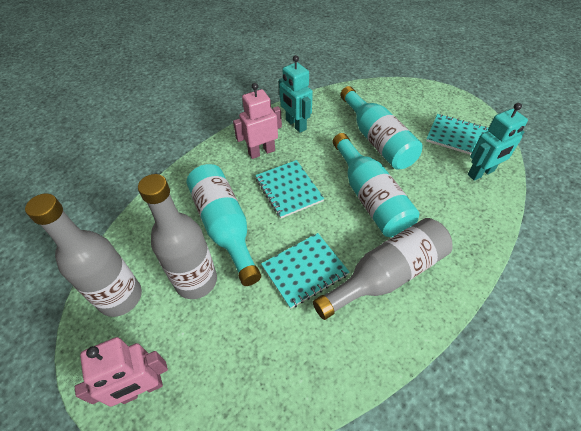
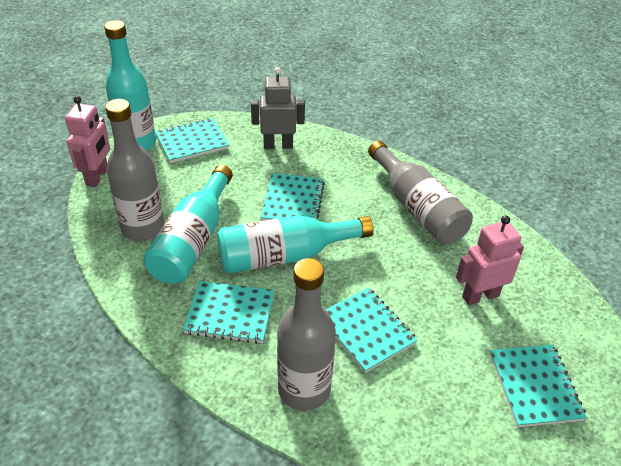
grey robot: 0 -> 1
turquoise notebook: 3 -> 5
turquoise robot: 2 -> 0

